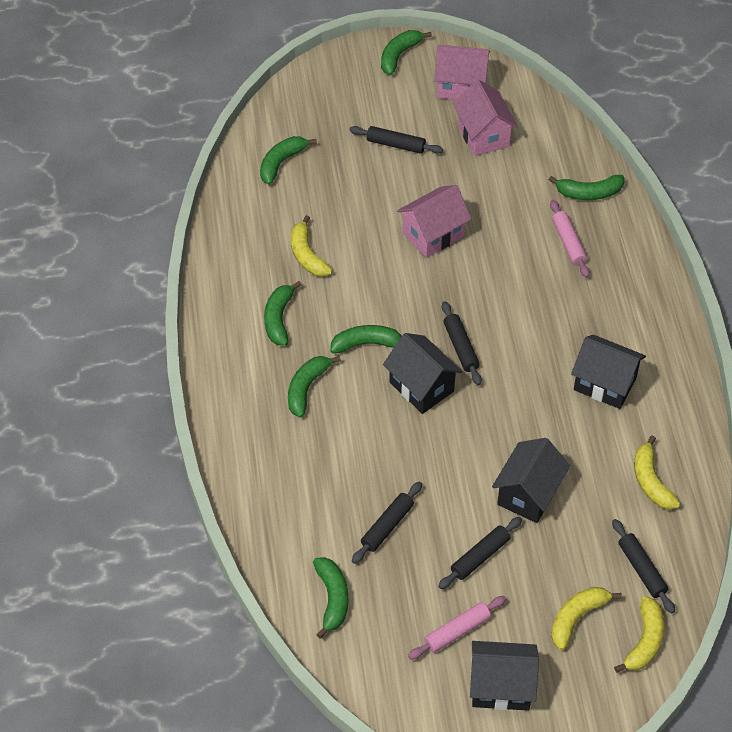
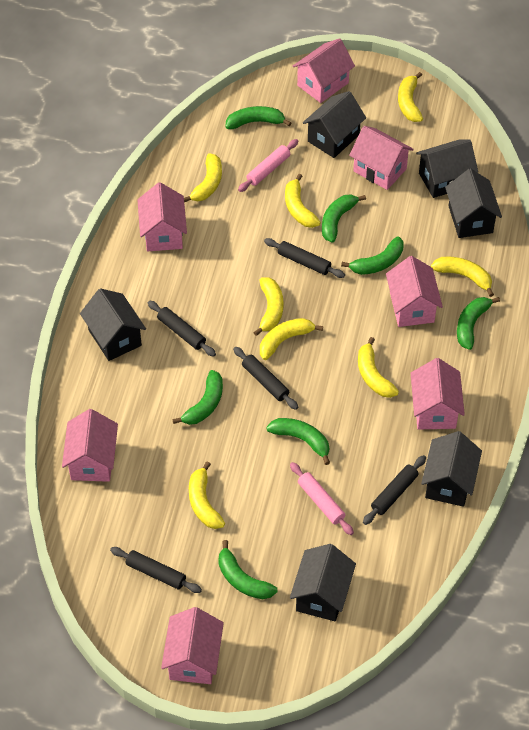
black house: 4 -> 6
pink house: 3 -> 7
yellow banana: 4 -> 8

